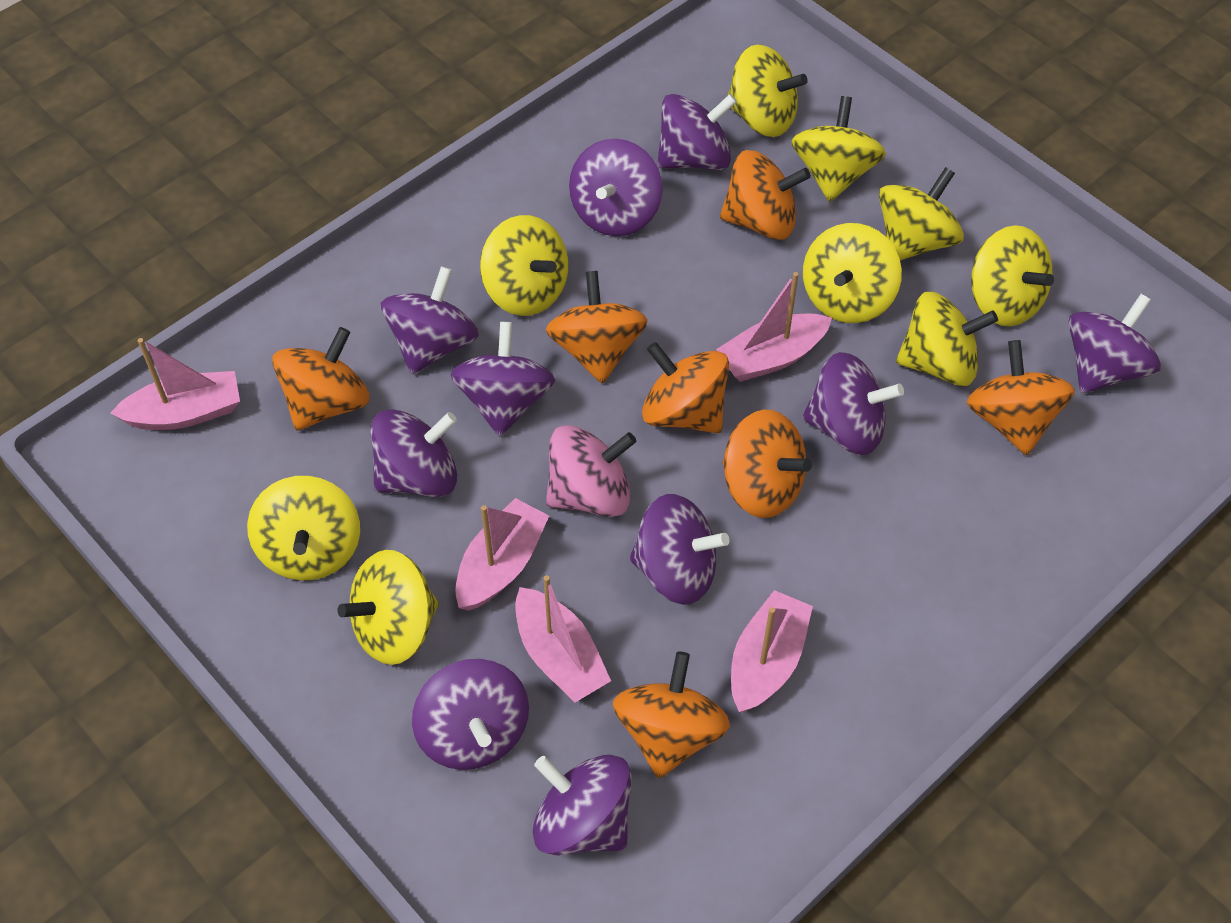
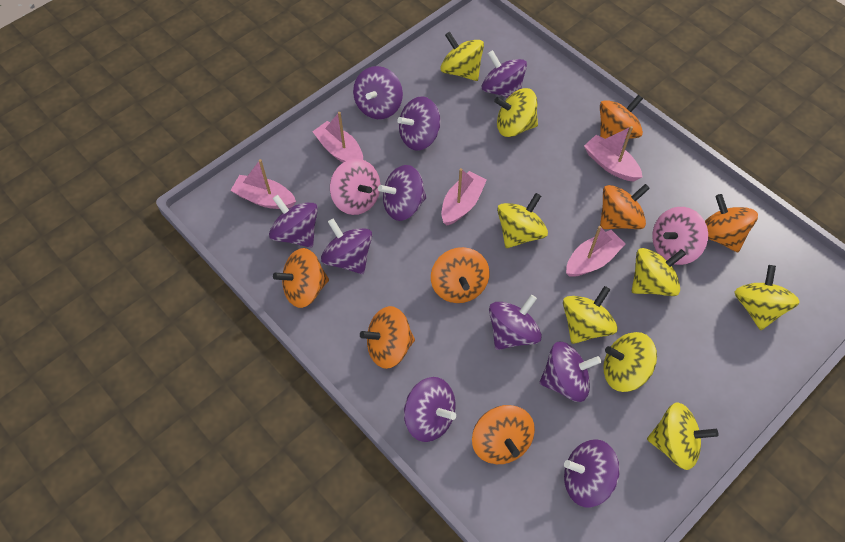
pink spinning top: 1 -> 2
yellow spinning top: 9 -> 8

